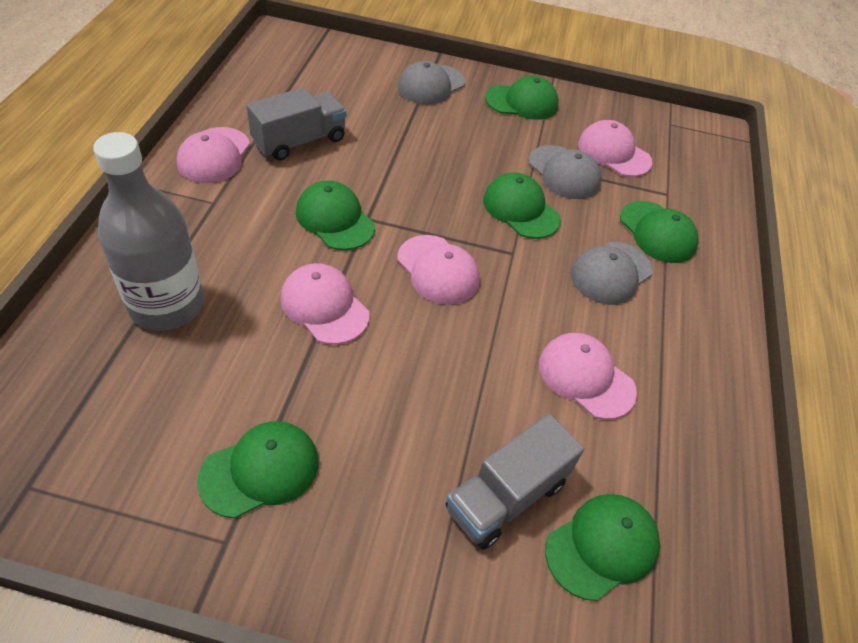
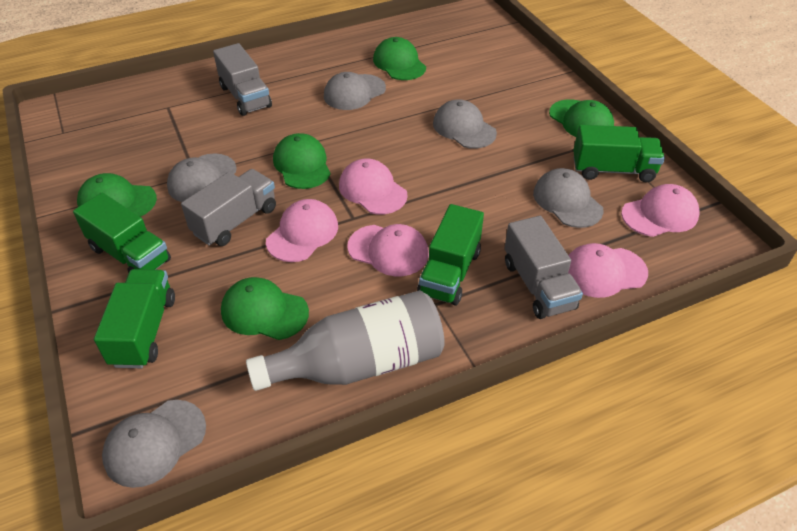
green cap: 6 -> 5
green truck: 0 -> 4
grey cap: 3 -> 5
grey truck: 2 -> 3

